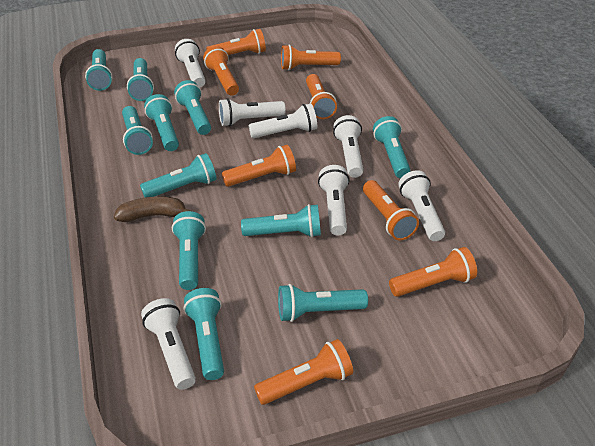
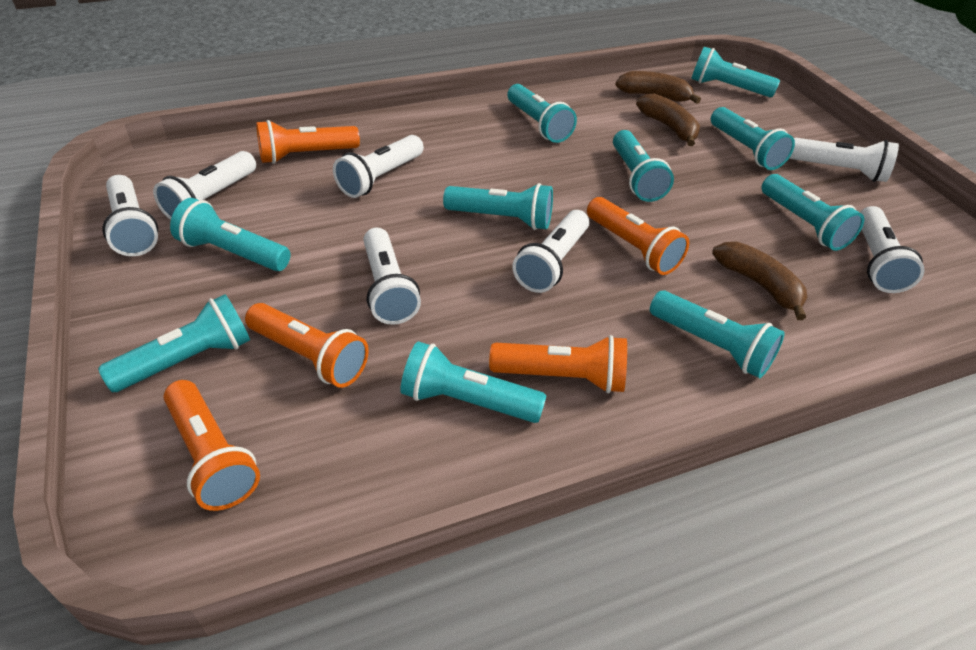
brown banana: 1 -> 3
orange flashlight: 8 -> 5
turquoise flashlight: 11 -> 10

